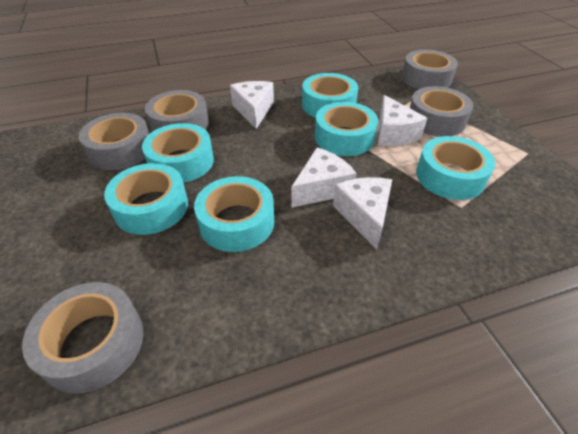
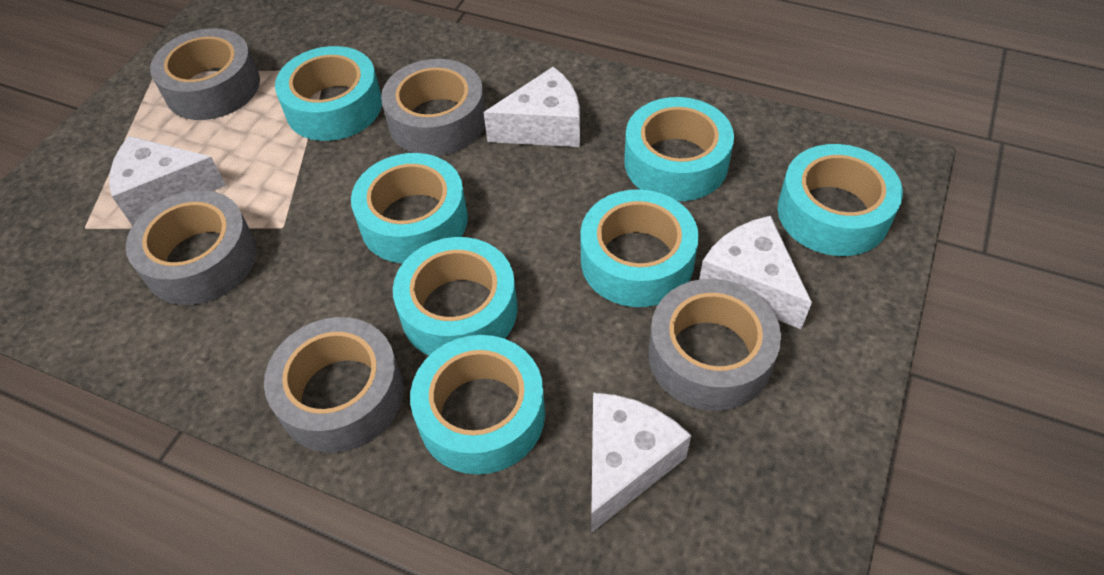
turquoise tape: 6 -> 7

